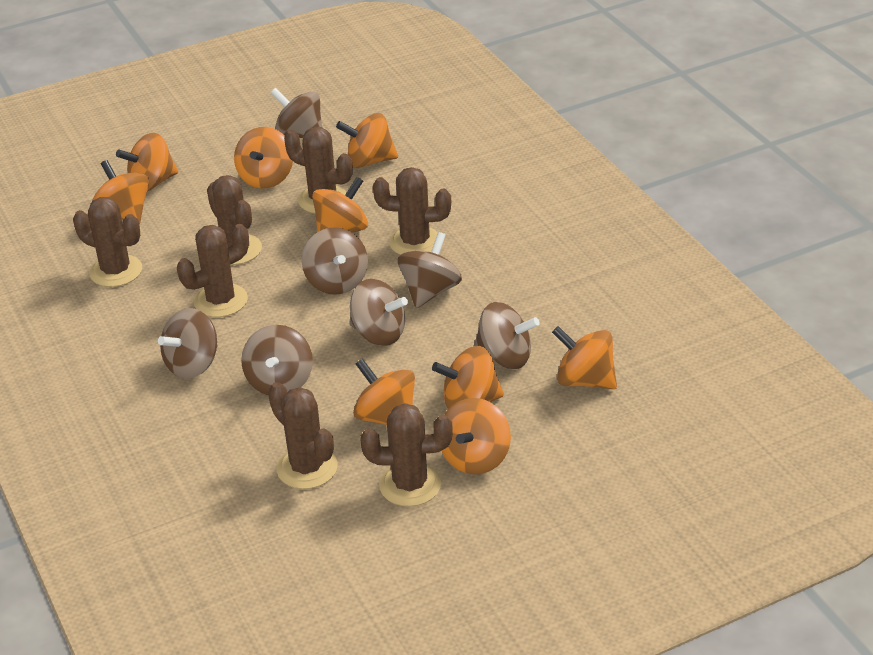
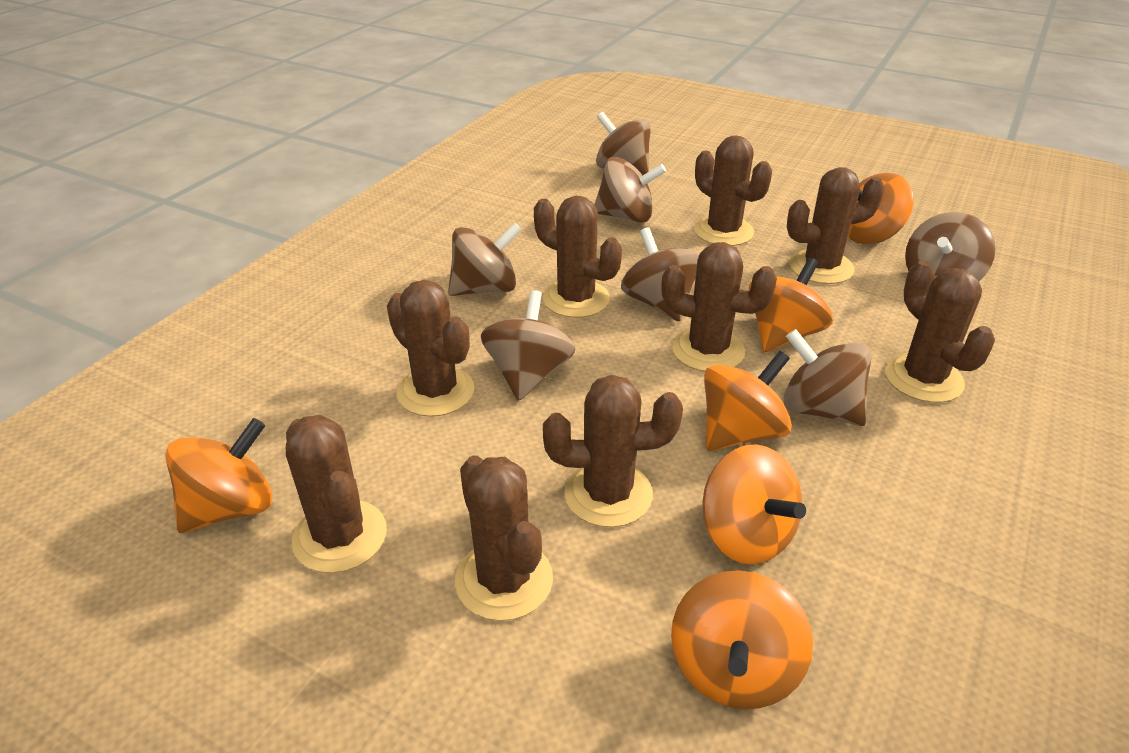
brown cactus: 7 -> 9
orange spinning top: 9 -> 6

